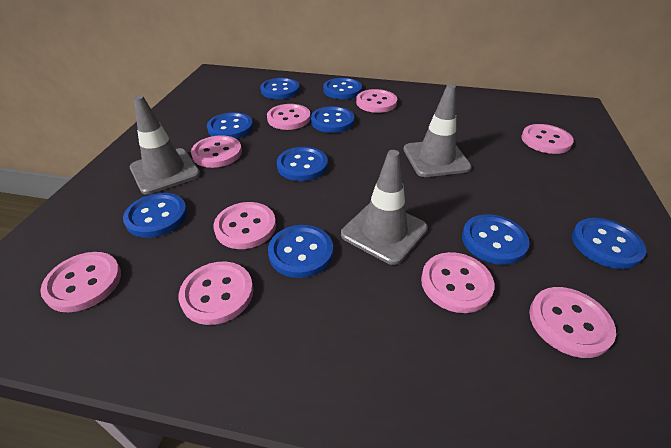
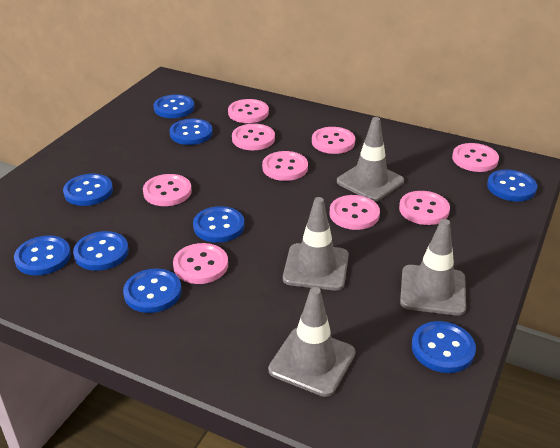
grey traffic cone: 3 -> 4

